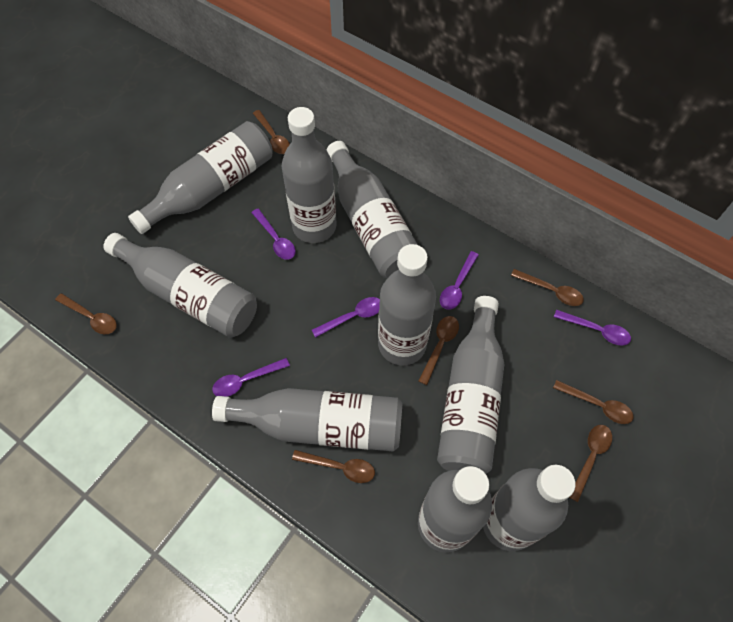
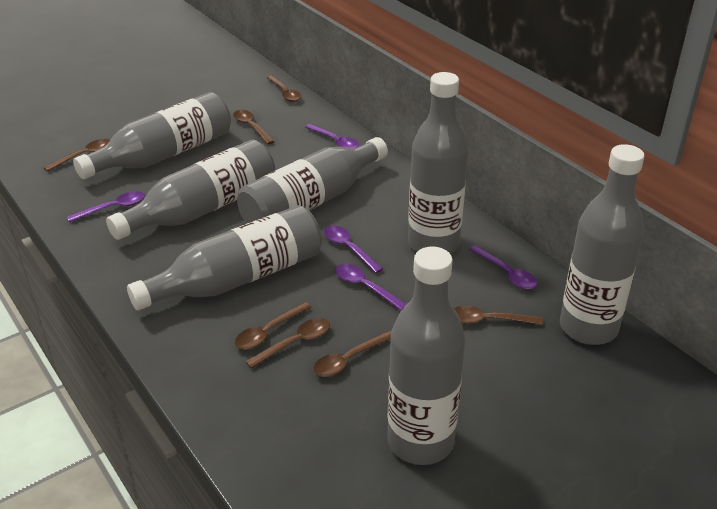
grey bottle: 9 -> 7

